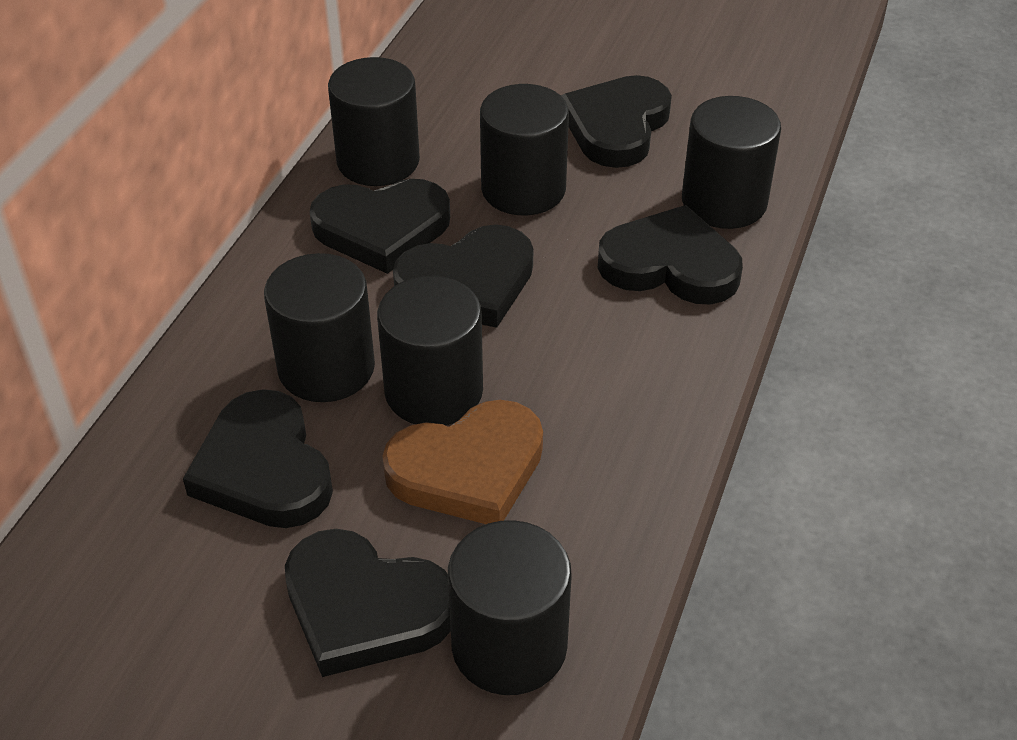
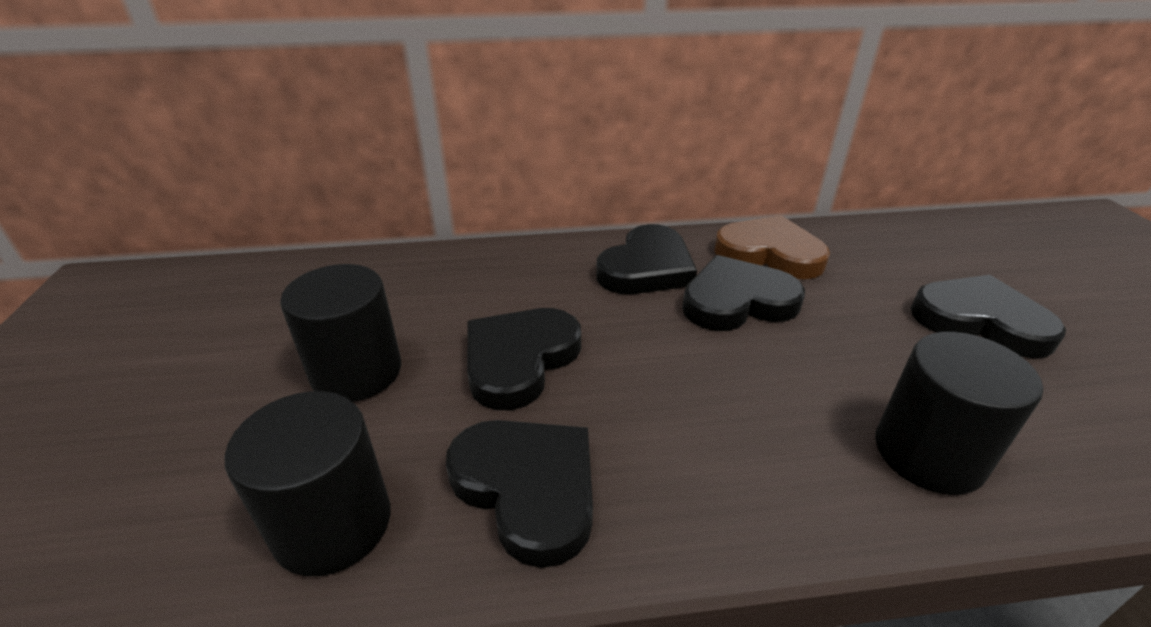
black cylinder: 6 -> 3
black heart: 6 -> 5

